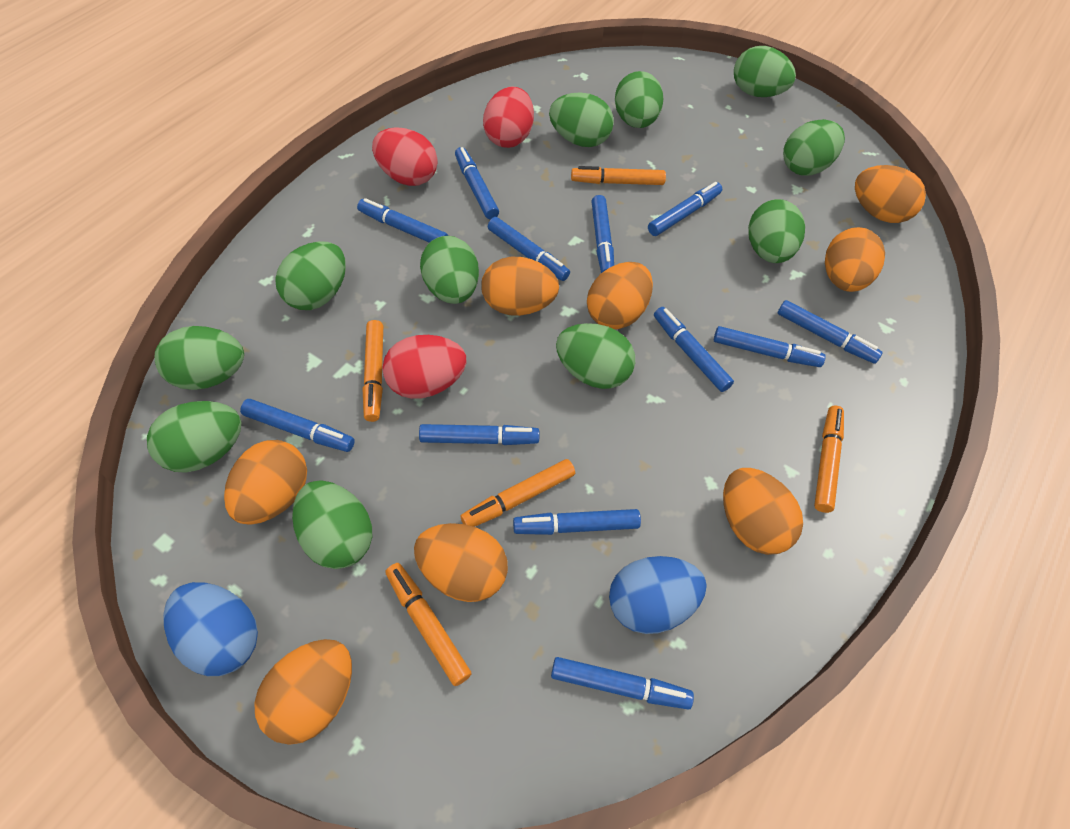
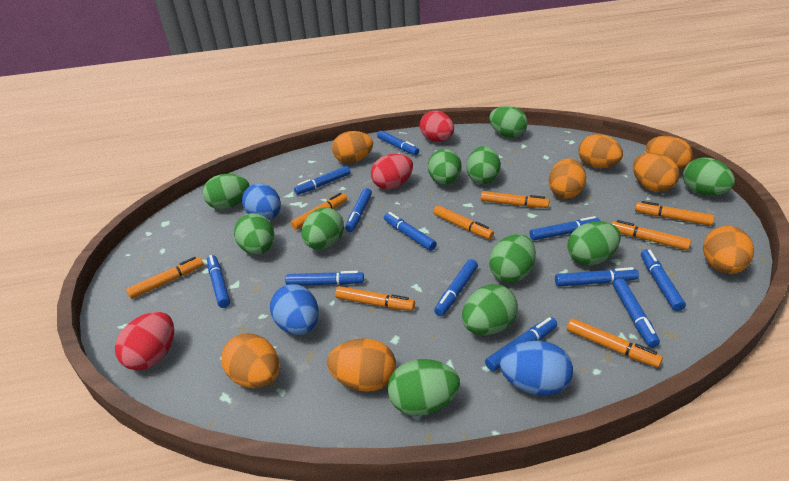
blue egg: 2 -> 3
orange marker: 5 -> 8

